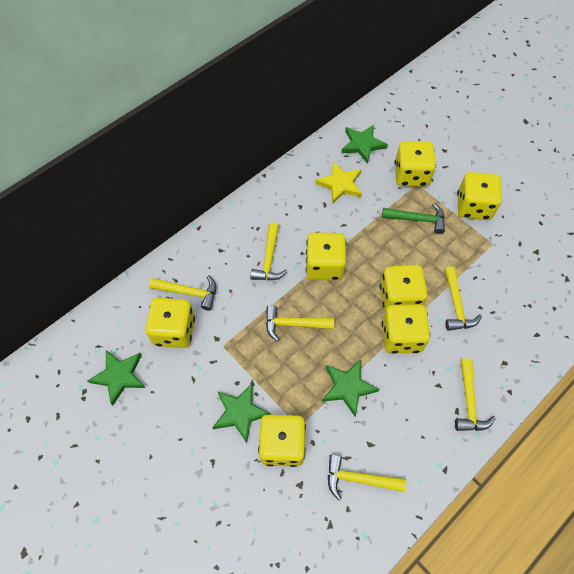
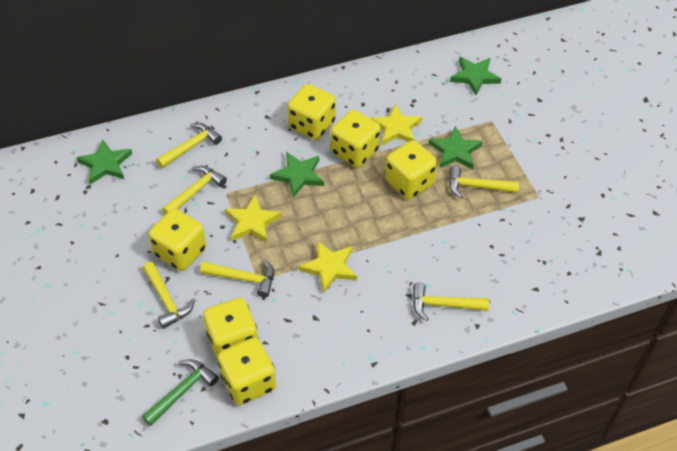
yellow dice: 7 -> 6
yellow star: 1 -> 3

